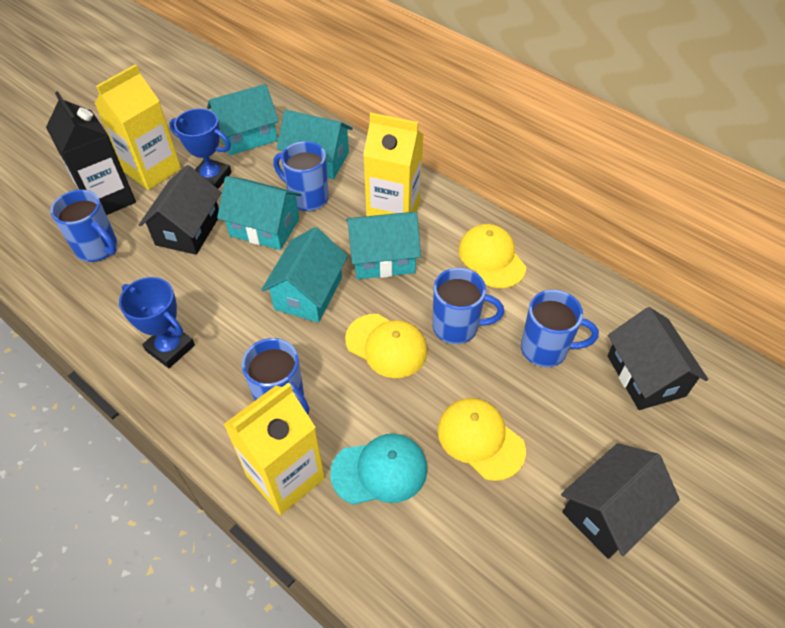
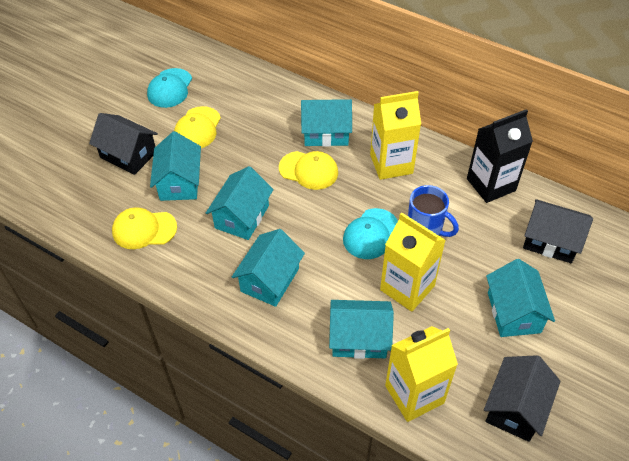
blue mug: 5 -> 1
blue trophy: 2 -> 0
turquoise cap: 1 -> 2
turquoise house: 5 -> 6

